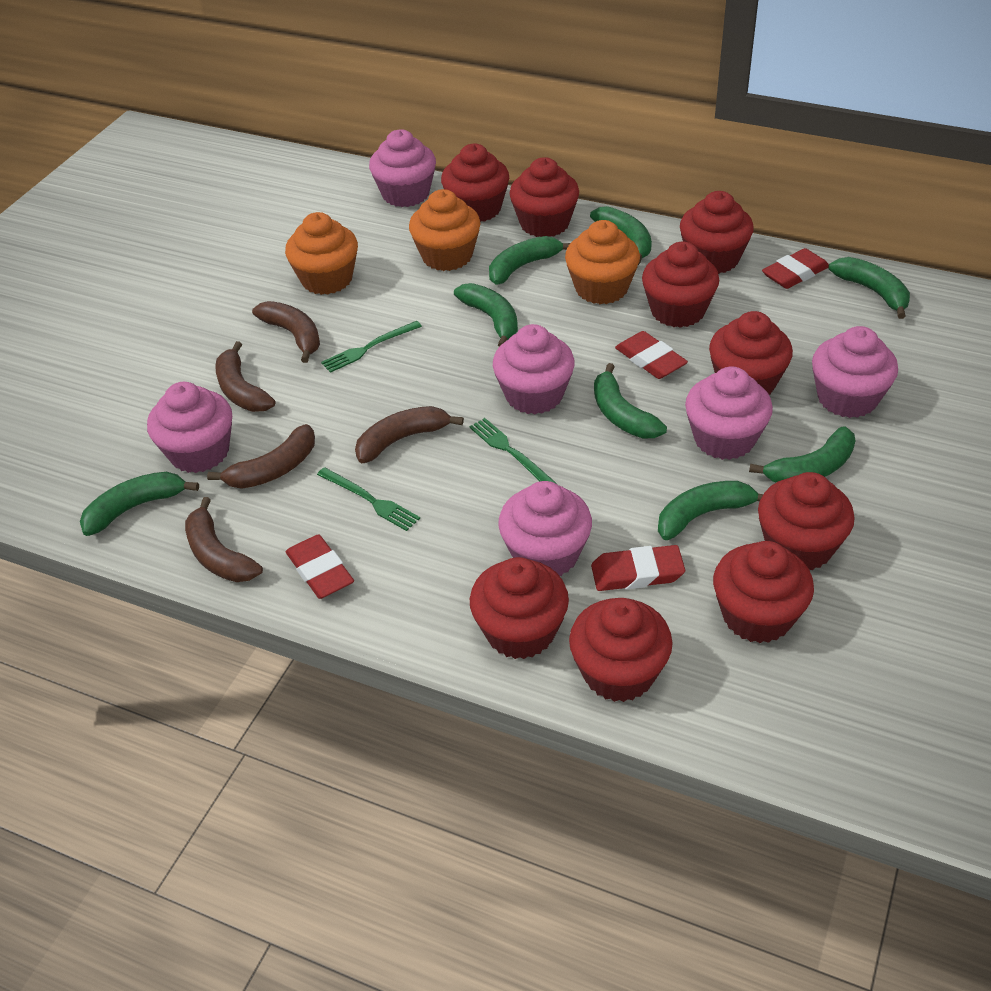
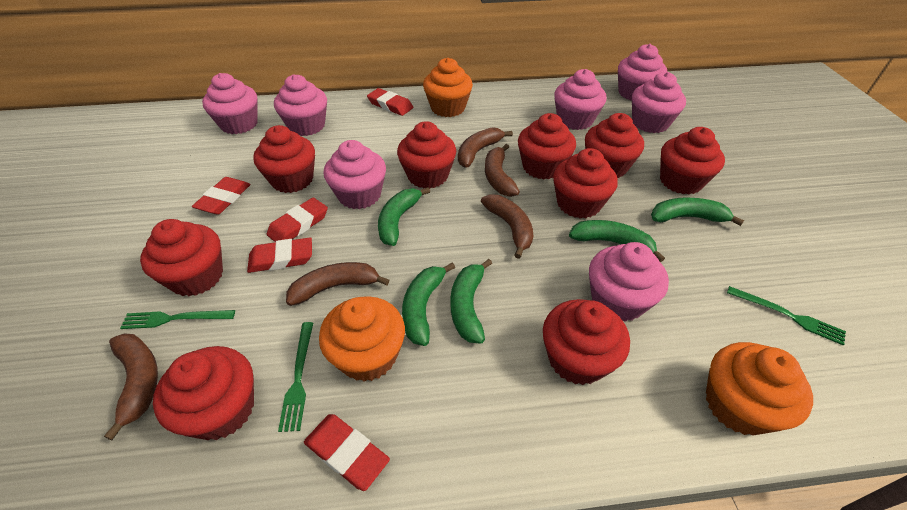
green banana: 8 -> 5
pink cupcake: 6 -> 7
red eraser: 4 -> 5

